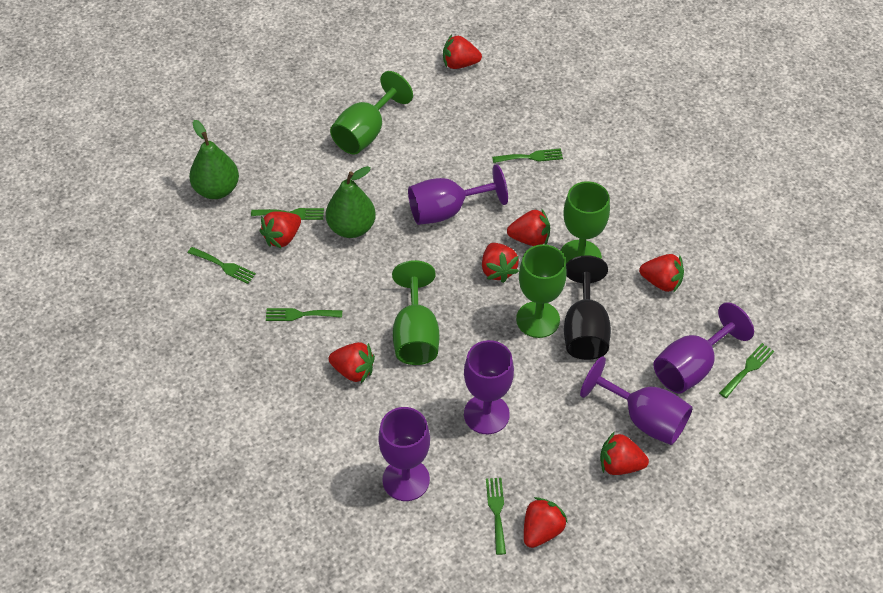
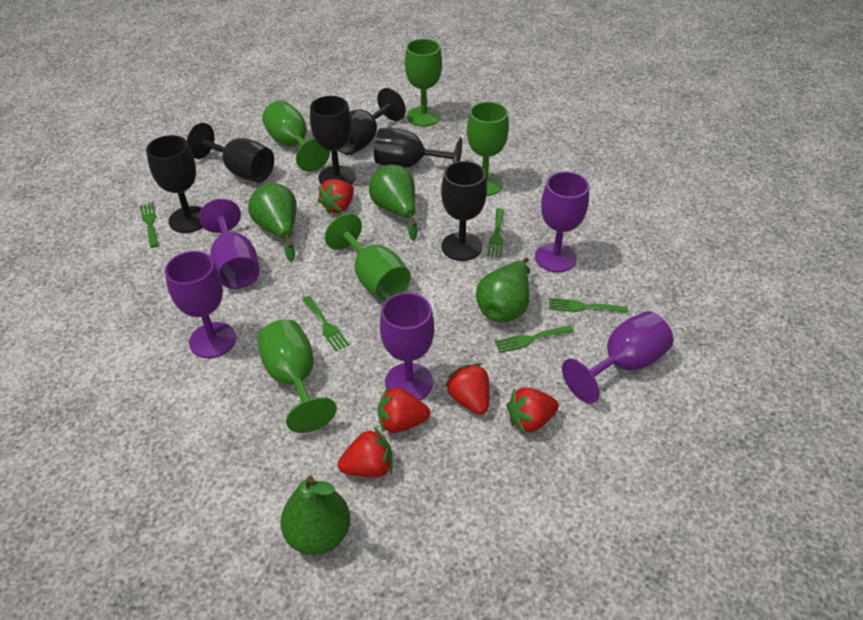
black goblet: 1 -> 6
green fork: 6 -> 5
green goblet: 4 -> 5
green pear: 2 -> 4
red strawberry: 8 -> 5

